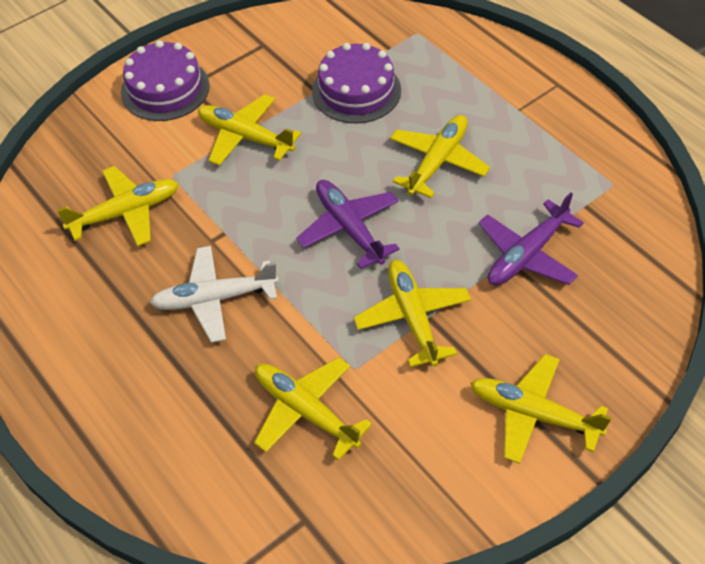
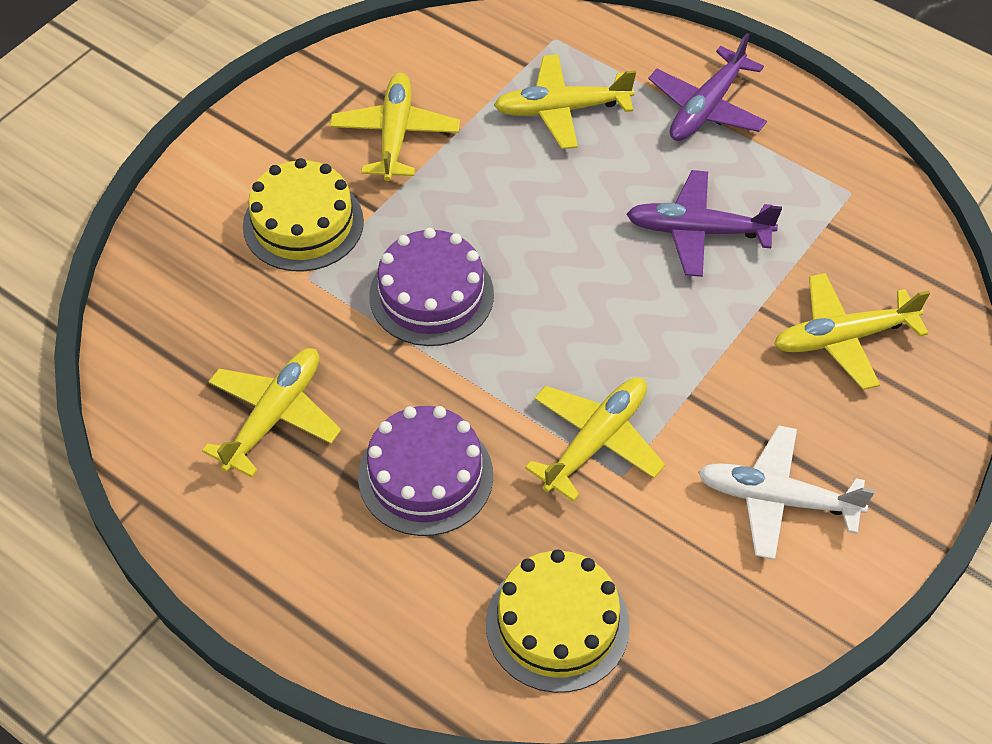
yellow cake: 0 -> 2
yellow plane: 6 -> 5

